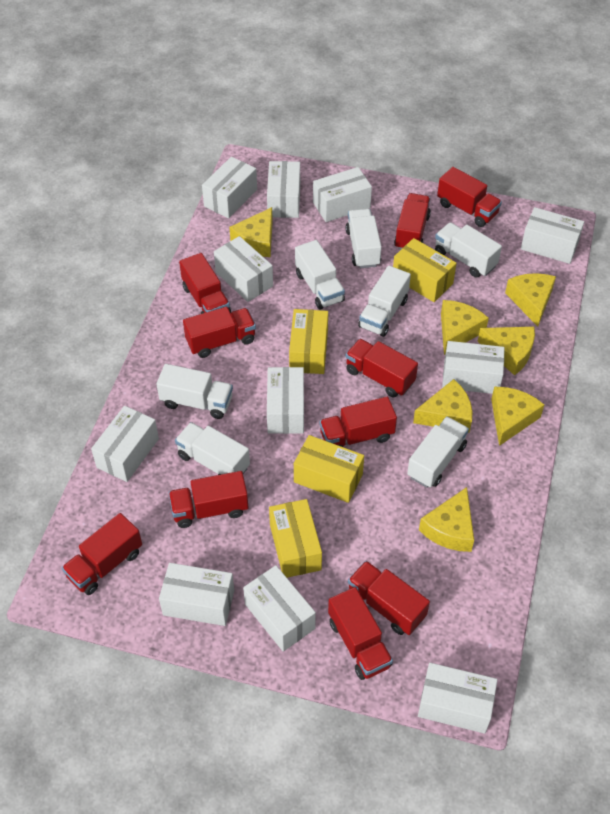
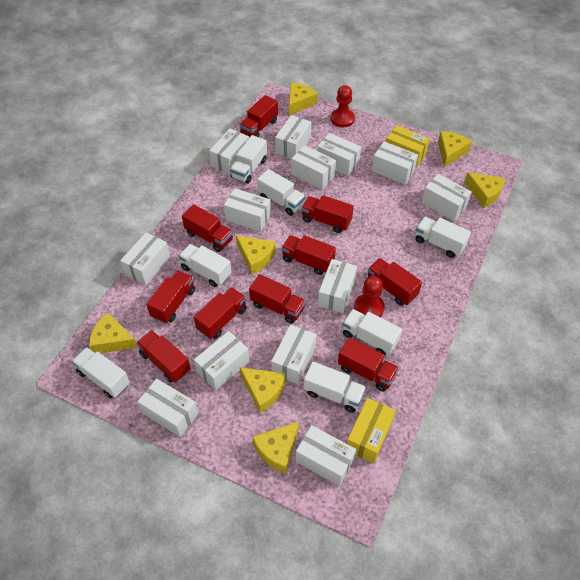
red pawn: 0 -> 2
white box: 11 -> 13
yellow box: 4 -> 2

